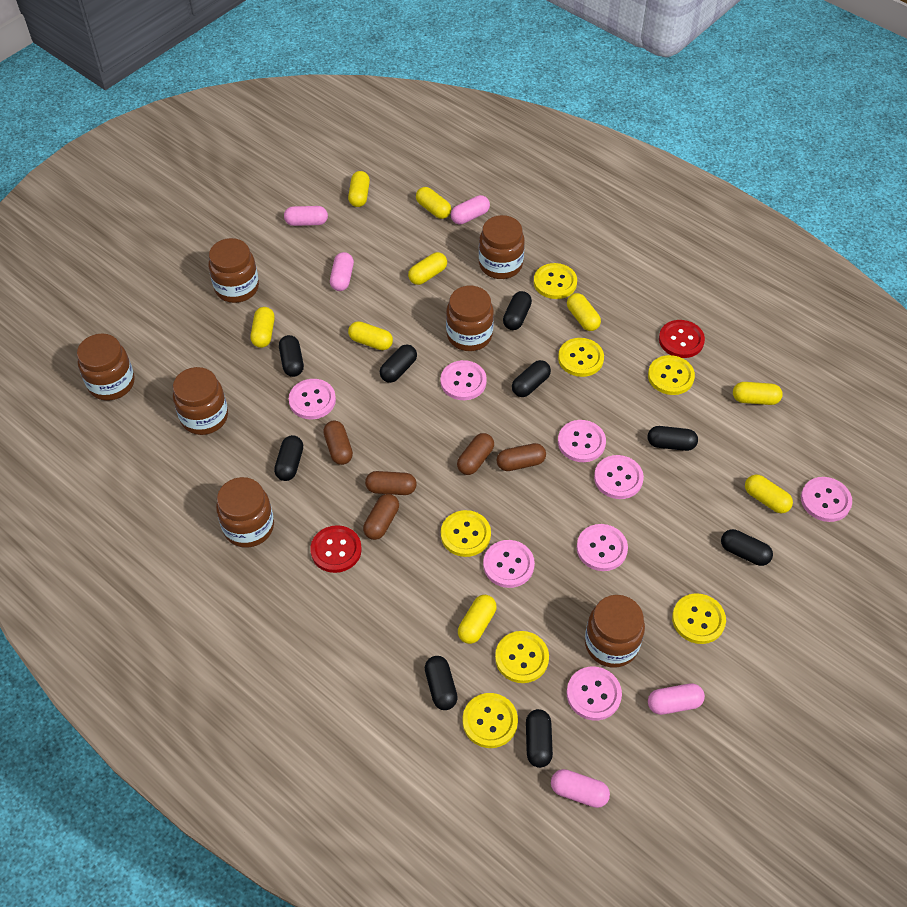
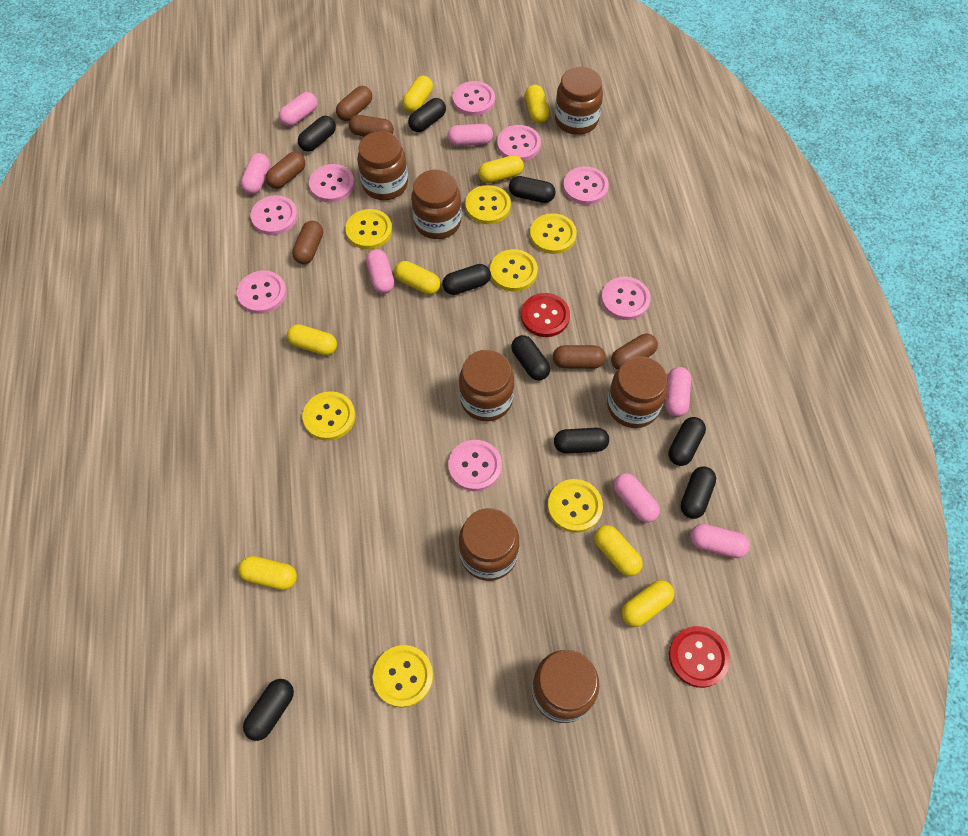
brown capsule: 5 -> 6
pink capsule: 5 -> 7
yellow capsule: 9 -> 8

